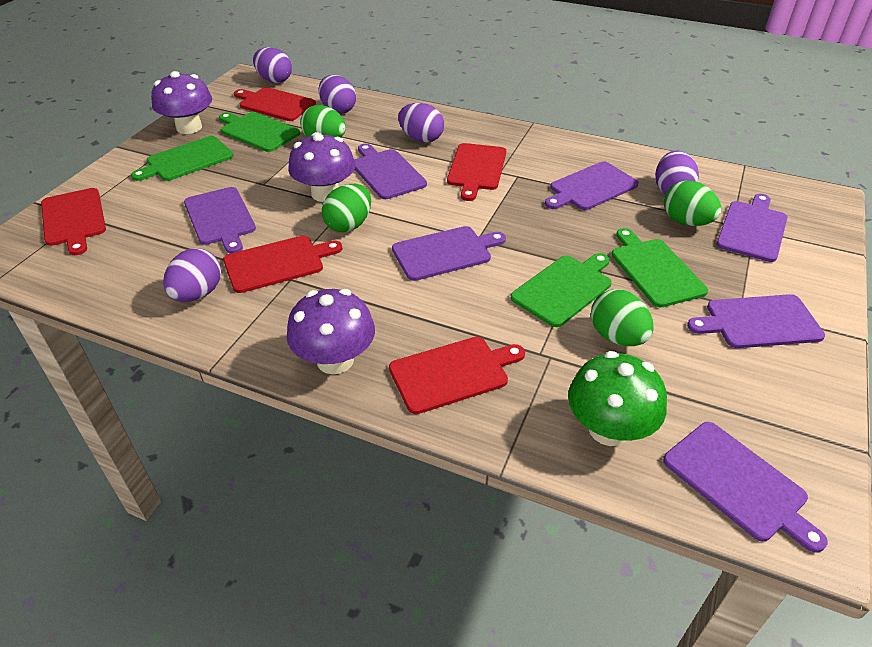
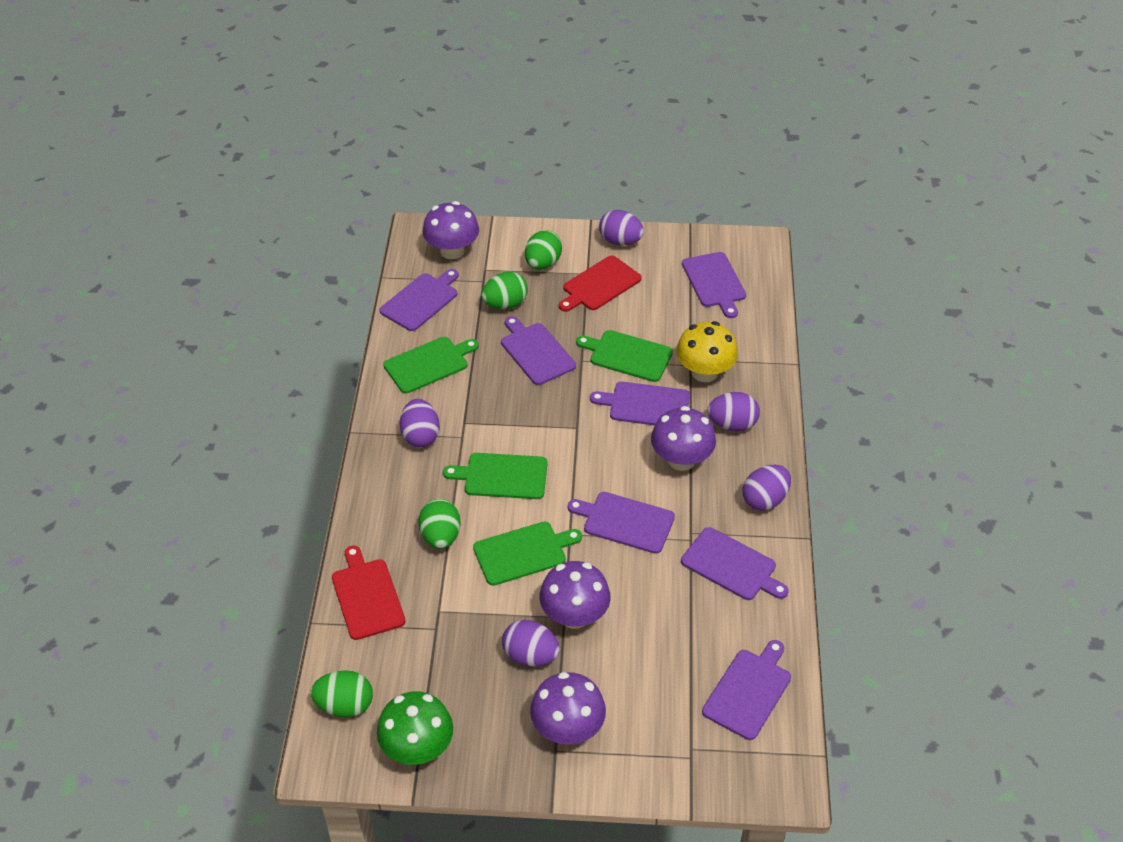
purple mushroom: 3 -> 4
red cutting board: 5 -> 2
yellow mushroom: 0 -> 1

